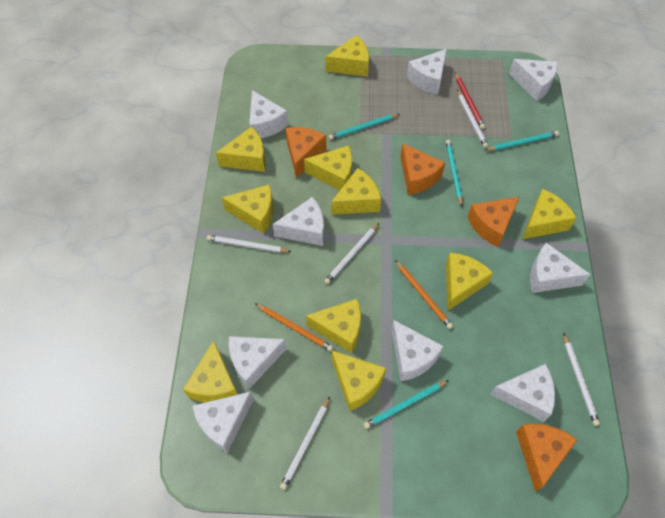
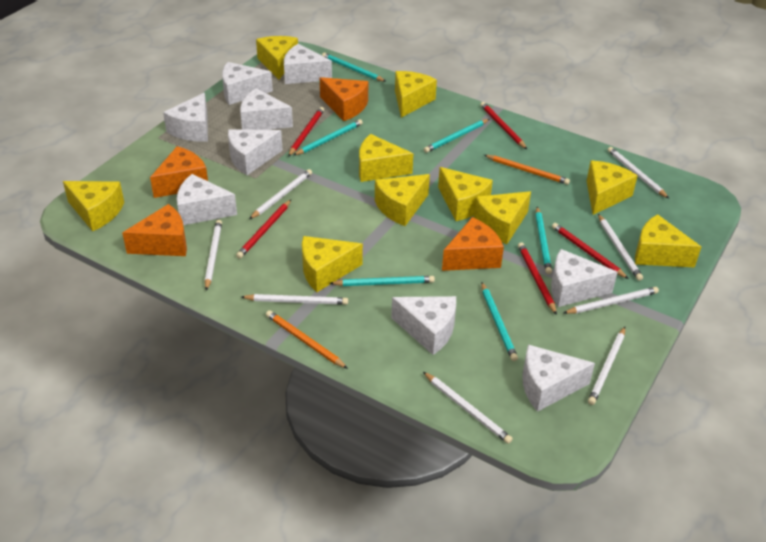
red pencil: 1 -> 5
turquoise pencil: 4 -> 6
white pencil: 5 -> 8

